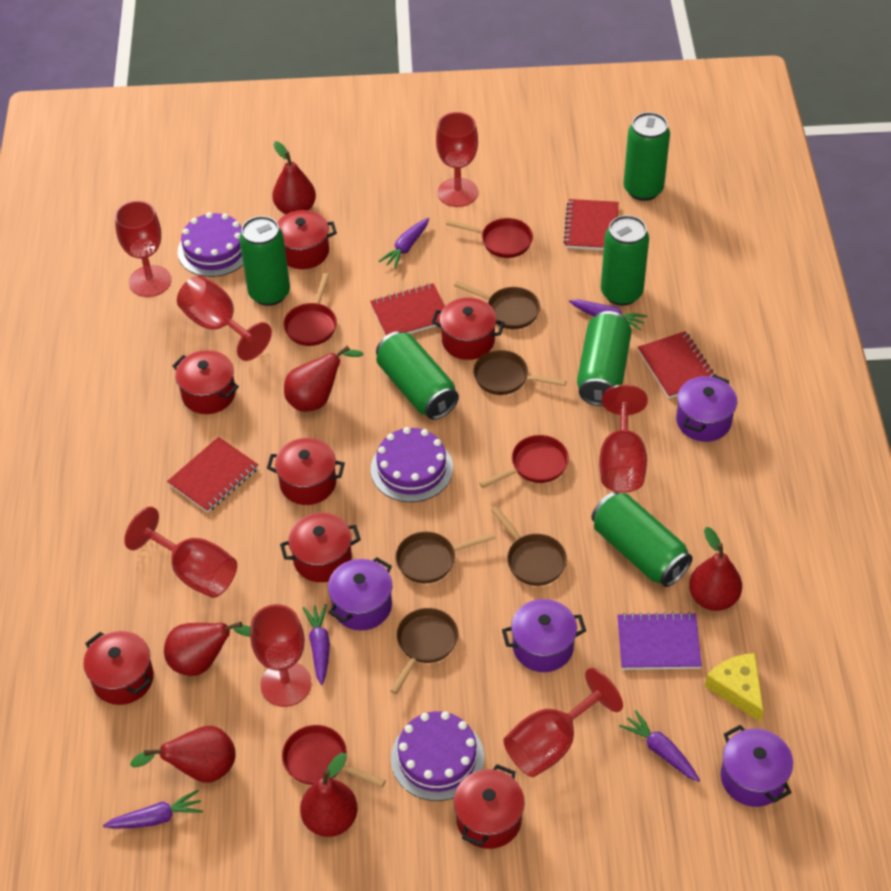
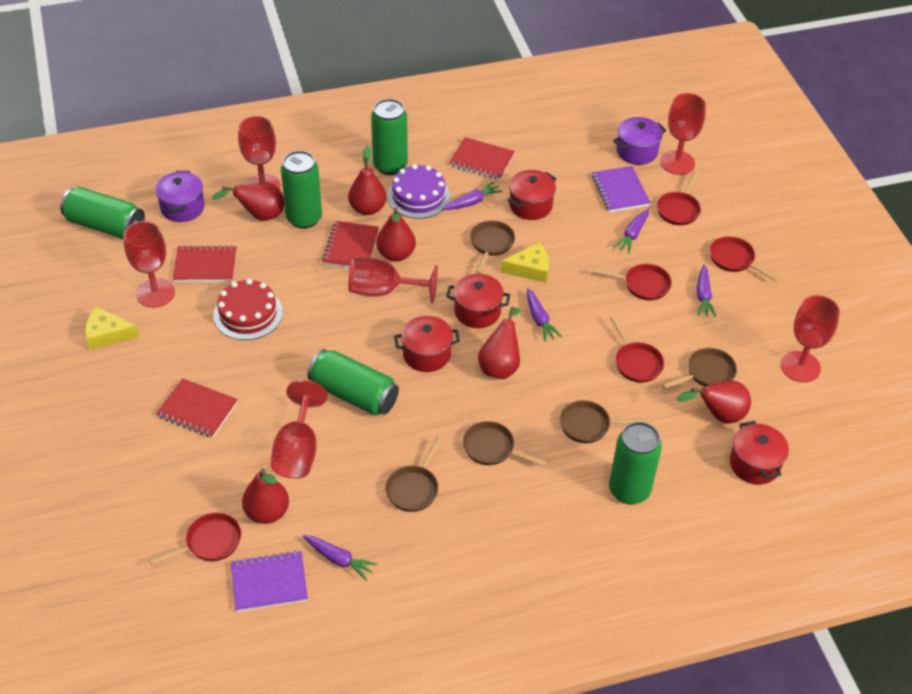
green can: 6 -> 5
purple cake: 3 -> 1
purple notebook: 1 -> 2
purple pot: 4 -> 2
red cake: 0 -> 1
red goblet: 7 -> 6
red pan: 4 -> 5
red pot: 7 -> 4
yellow cheese: 1 -> 2

